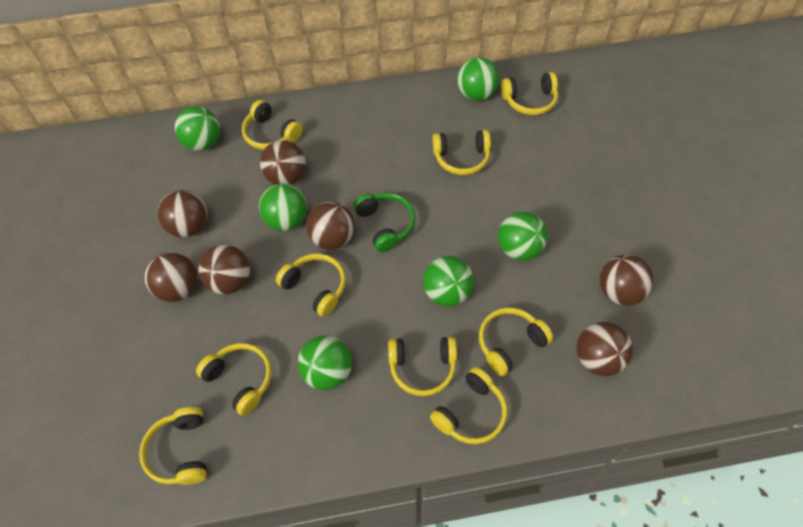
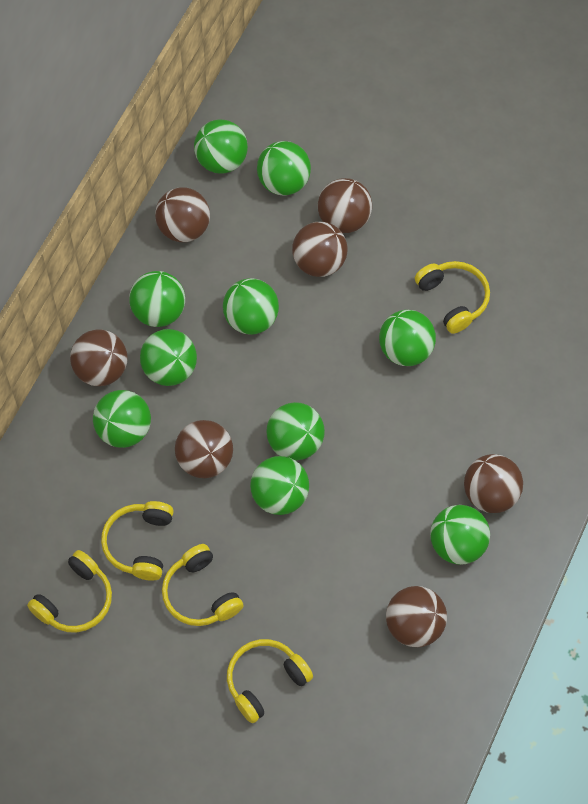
green ball: 6 -> 10
green headphones: 1 -> 0
yellow headphones: 9 -> 5

